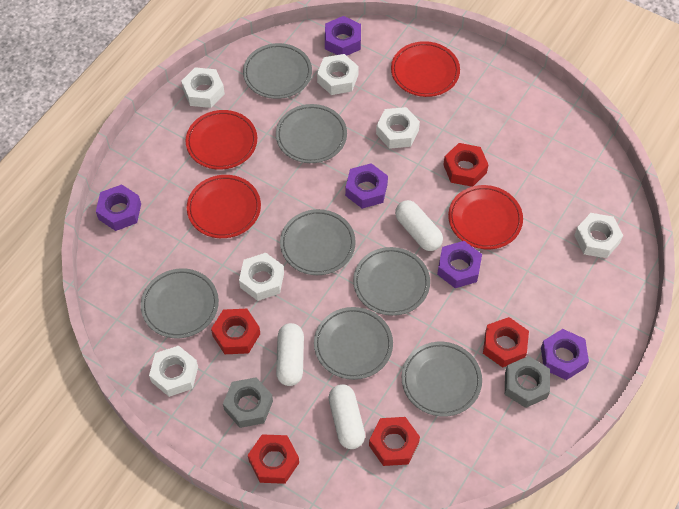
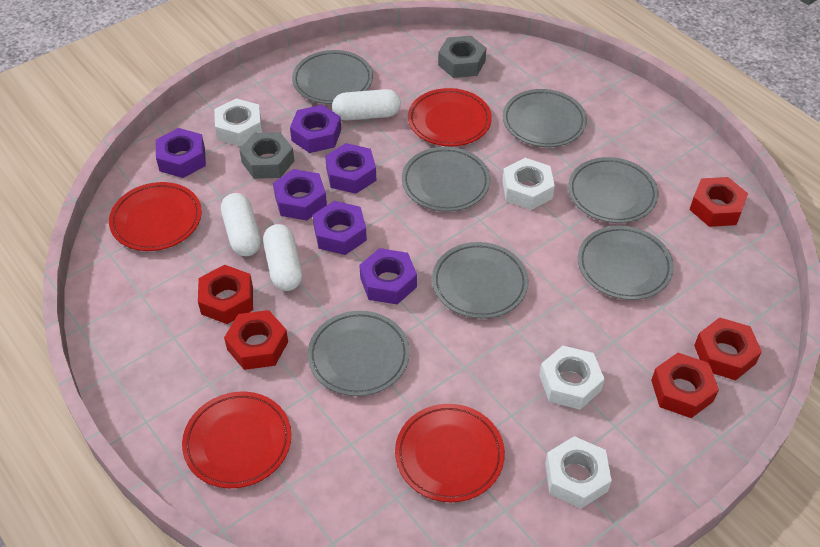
purple nut: 5 -> 6
white nut: 6 -> 4

